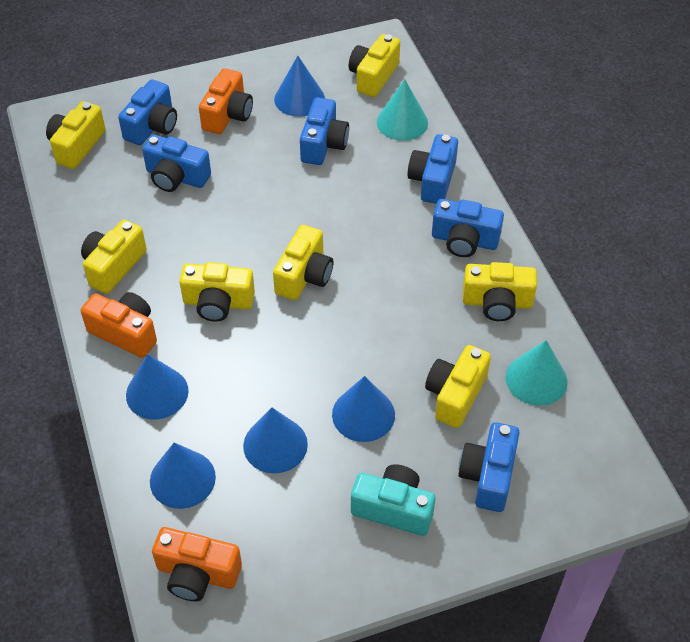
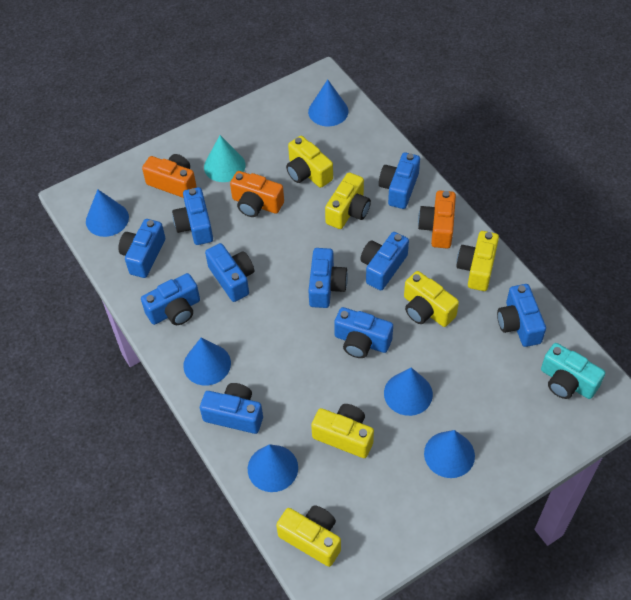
blue camera: 6 -> 10
blue cone: 5 -> 6
turquoise cone: 2 -> 1
yellow camera: 7 -> 6

